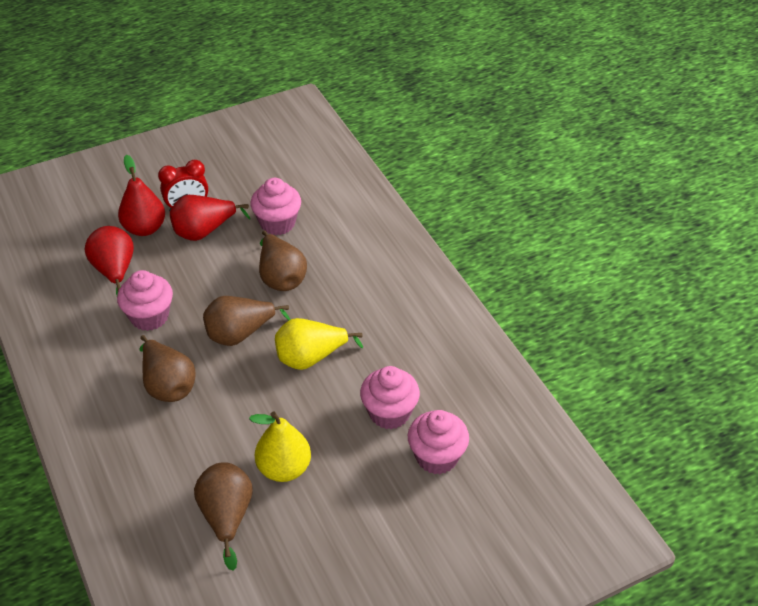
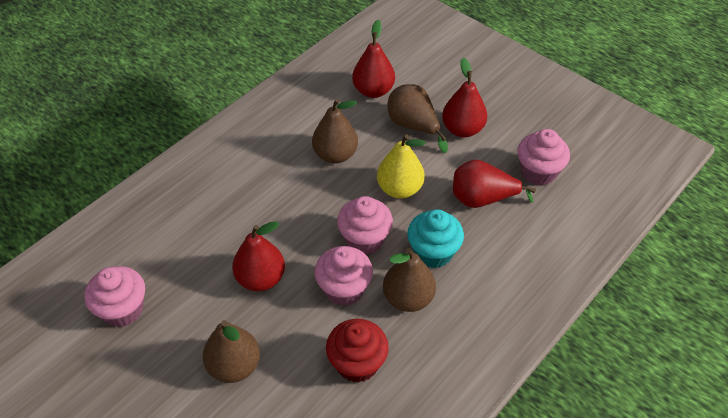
red clock: 1 -> 0
red cupcake: 0 -> 1
red pear: 3 -> 4
turquoise cupcake: 0 -> 1
yellow pear: 2 -> 1

